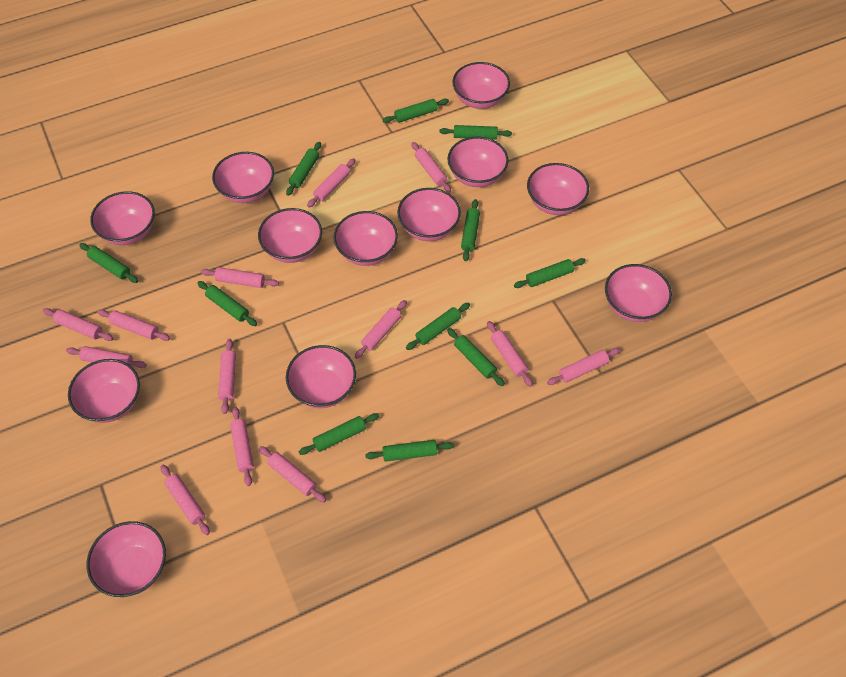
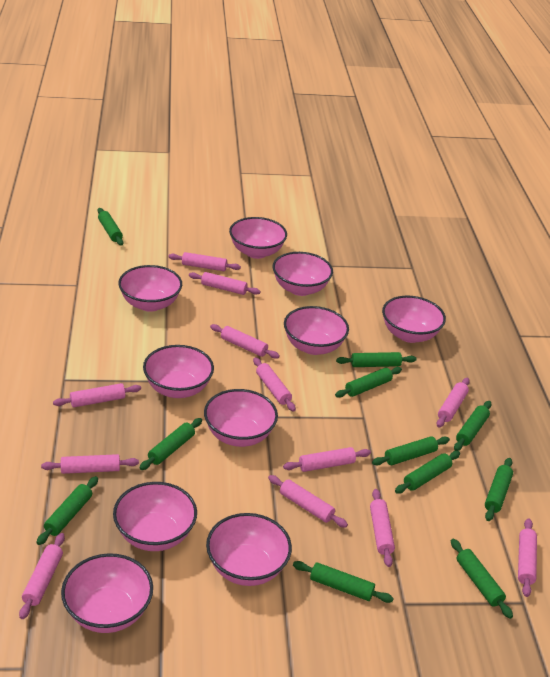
pink bowl: 12 -> 10
pink rolling pin: 13 -> 12

